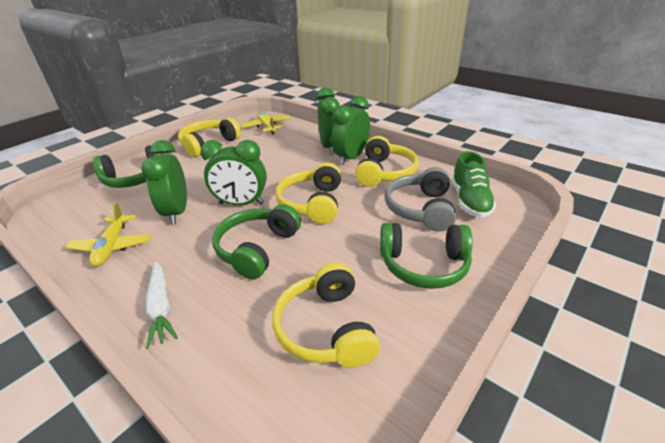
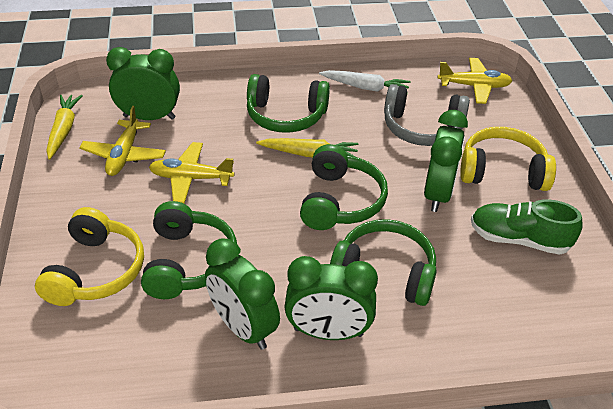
green headphones: 3 -> 4
yellow carrot: 0 -> 2
yellow headphones: 4 -> 2
yellow plane: 2 -> 3

